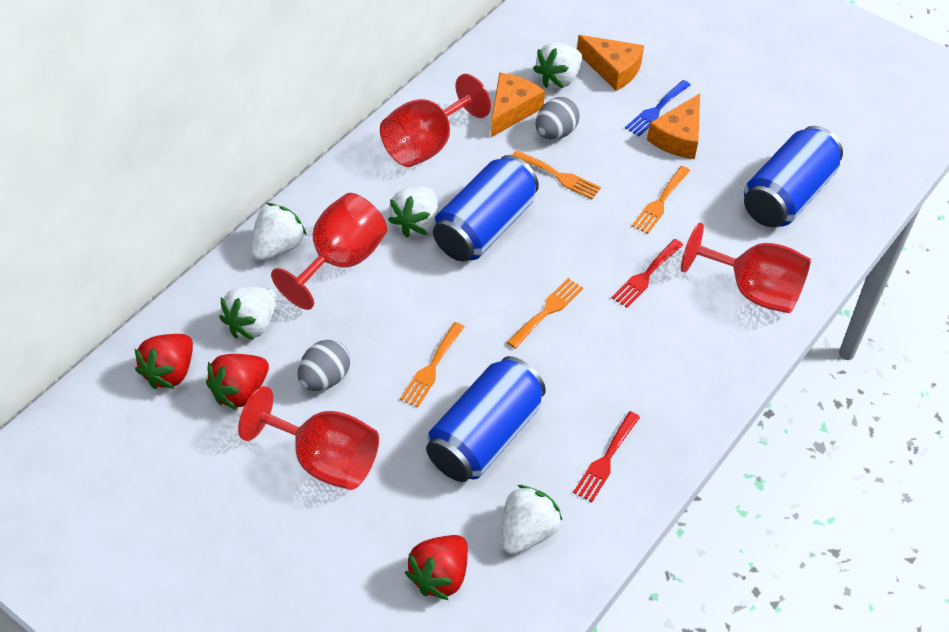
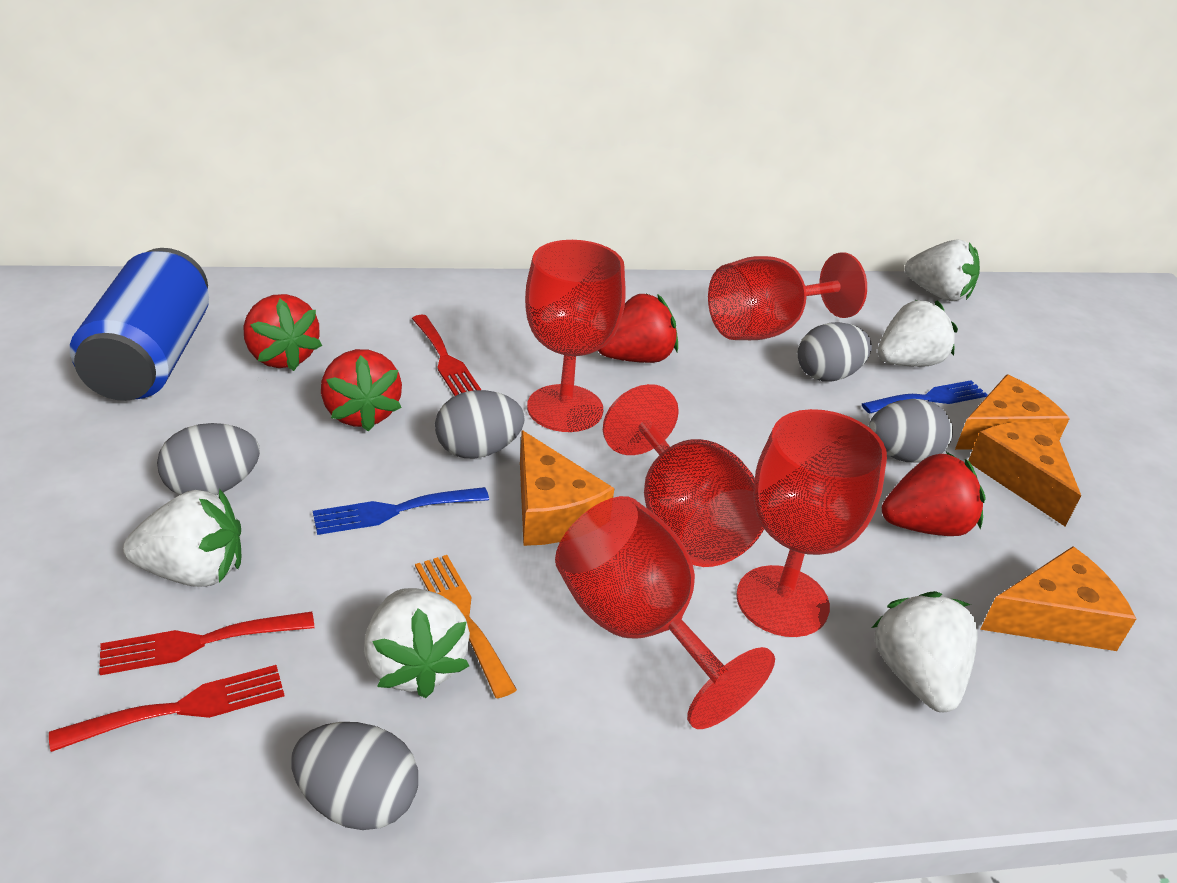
blue can: 3 -> 1
blue fork: 1 -> 2
grey egg: 2 -> 5
orange cheese: 3 -> 4
orange fork: 4 -> 1
red fork: 2 -> 3
red goblet: 4 -> 5
red strawberry: 3 -> 4

